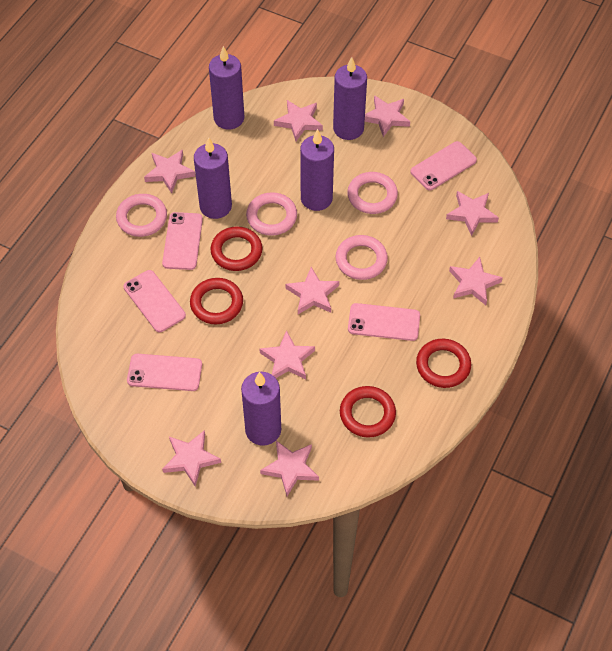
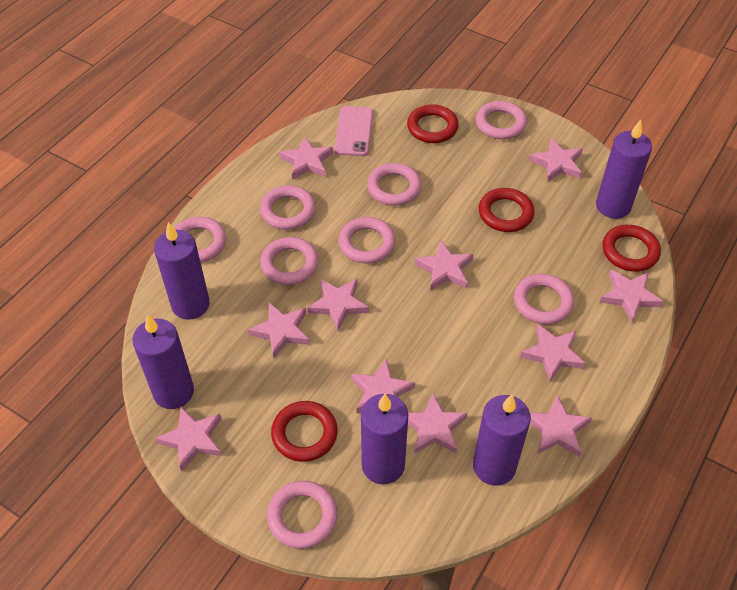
pink phone: 5 -> 1
pink ring: 4 -> 8
pink star: 9 -> 11

